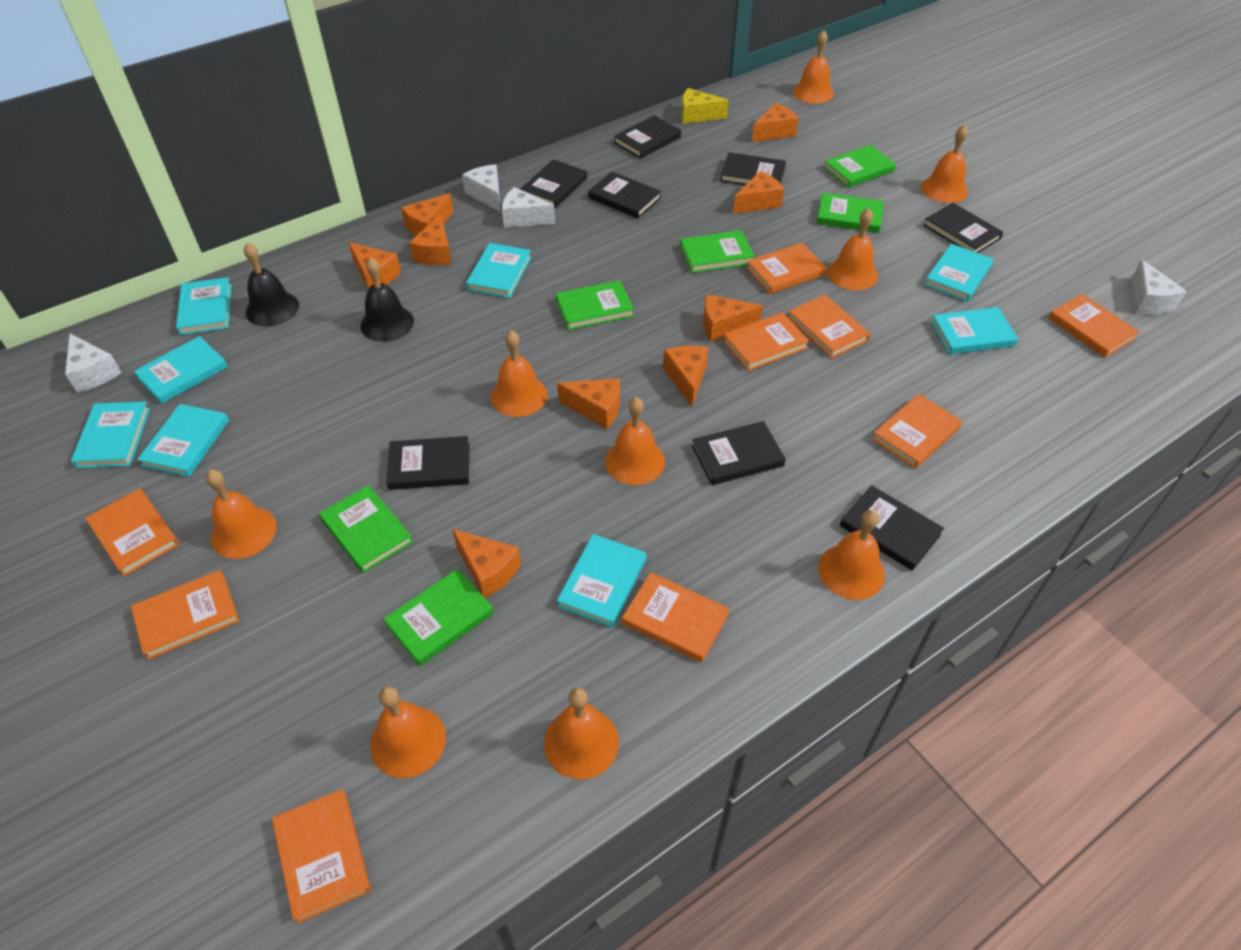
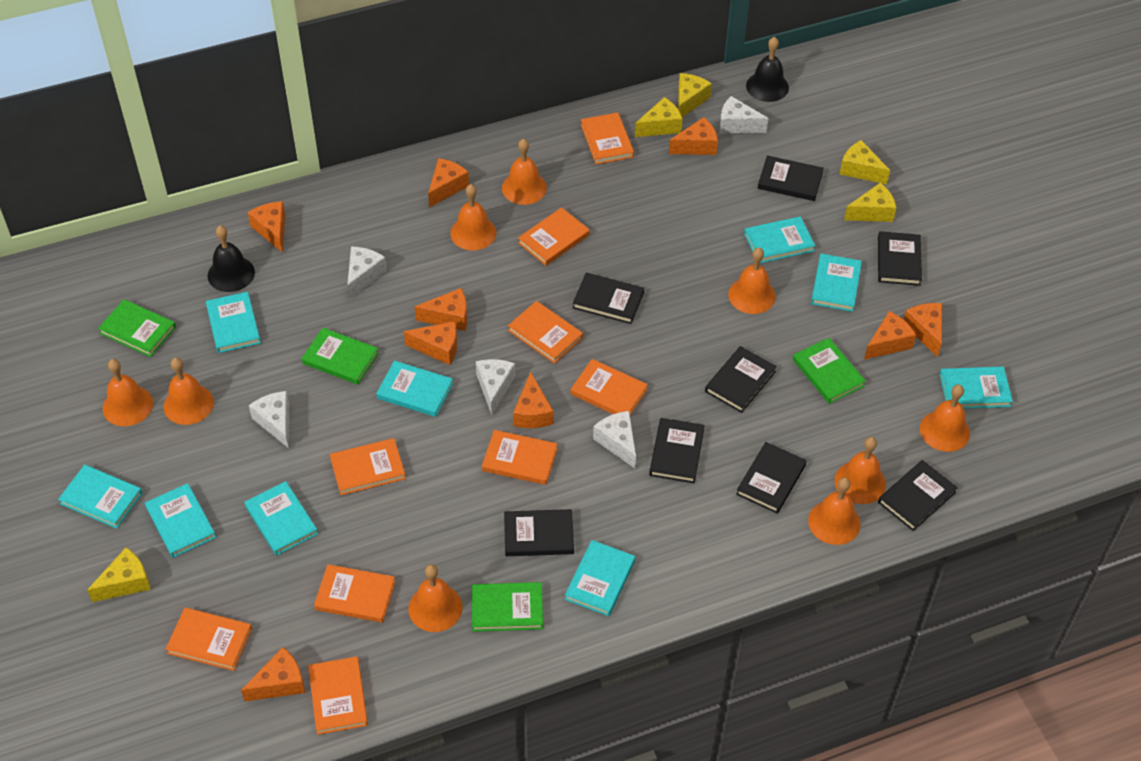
green book: 6 -> 4
turquoise book: 8 -> 9
white cheese: 4 -> 5
yellow cheese: 1 -> 5

